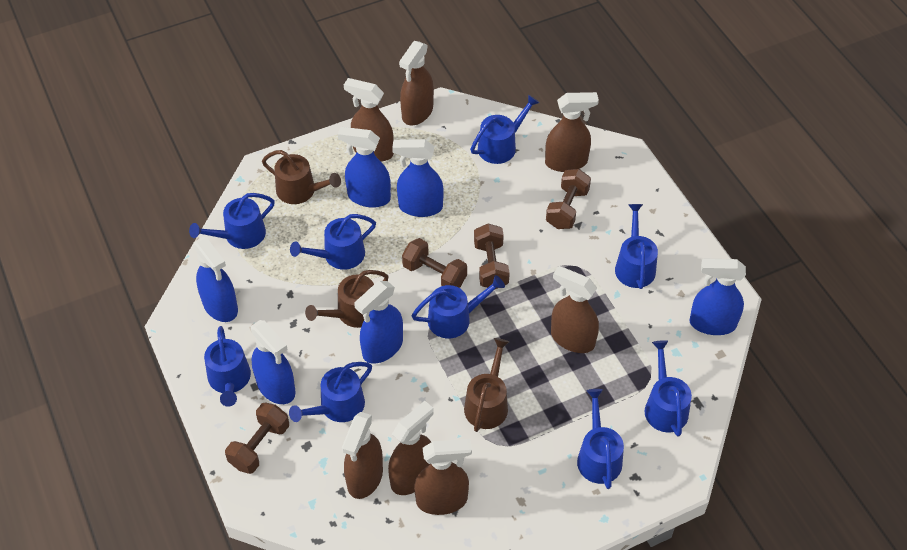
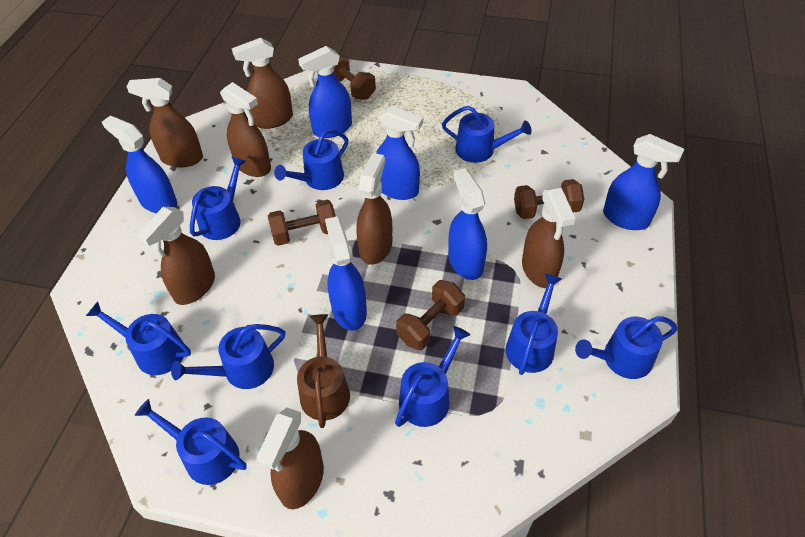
brown watering can: 3 -> 1

